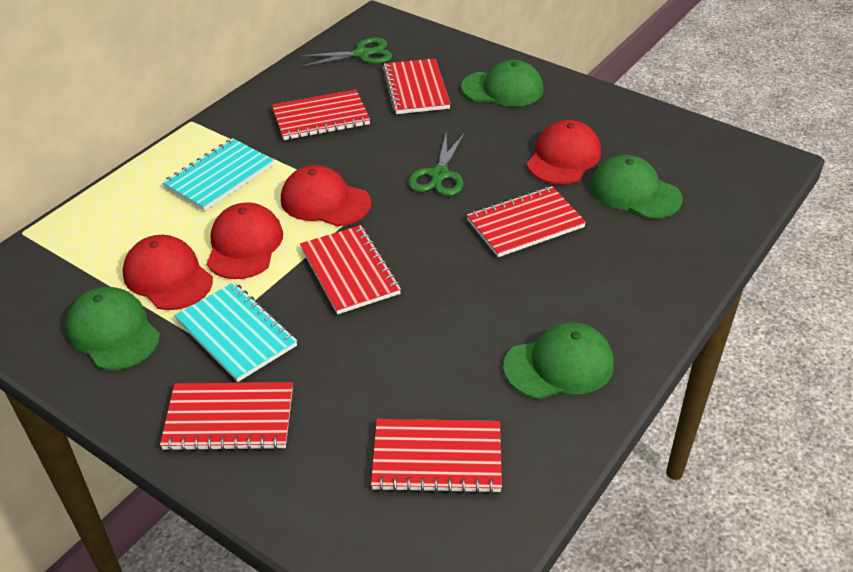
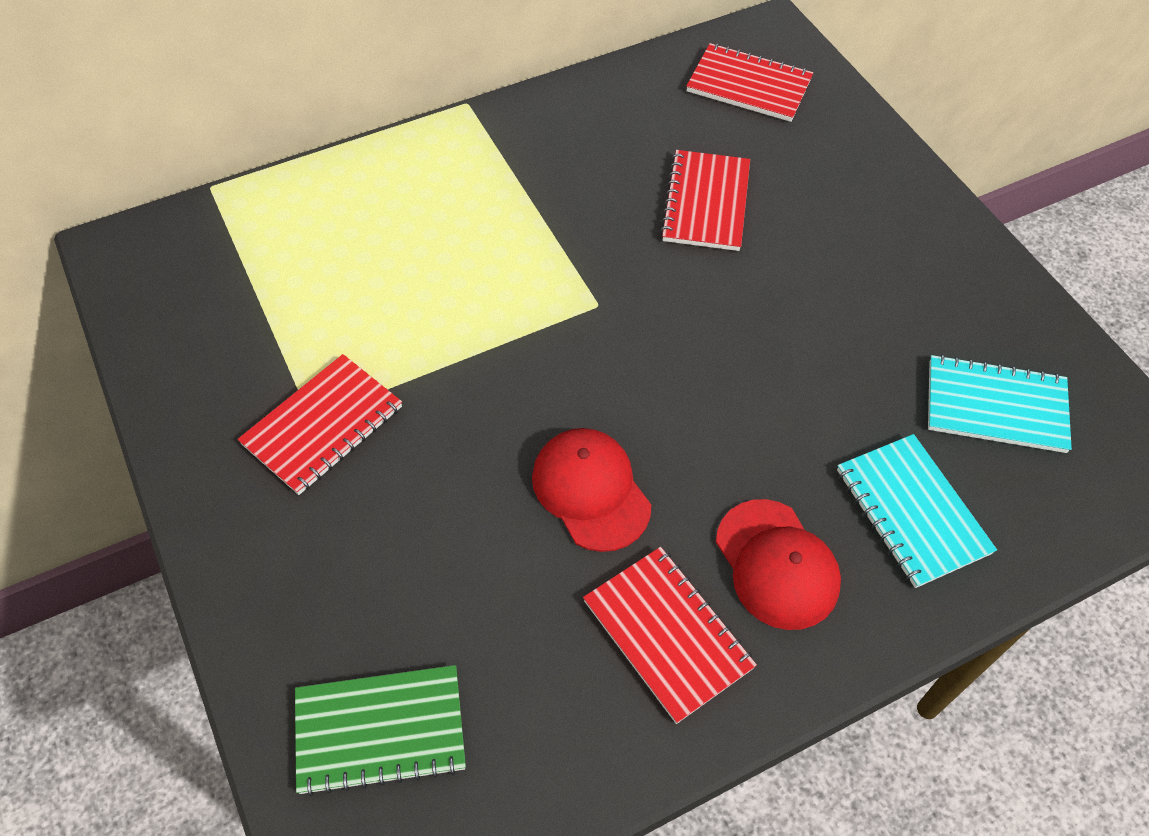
green cap: 4 -> 0
green notebook: 0 -> 1
green scissors: 2 -> 0
red cap: 4 -> 2
red notebook: 6 -> 4

